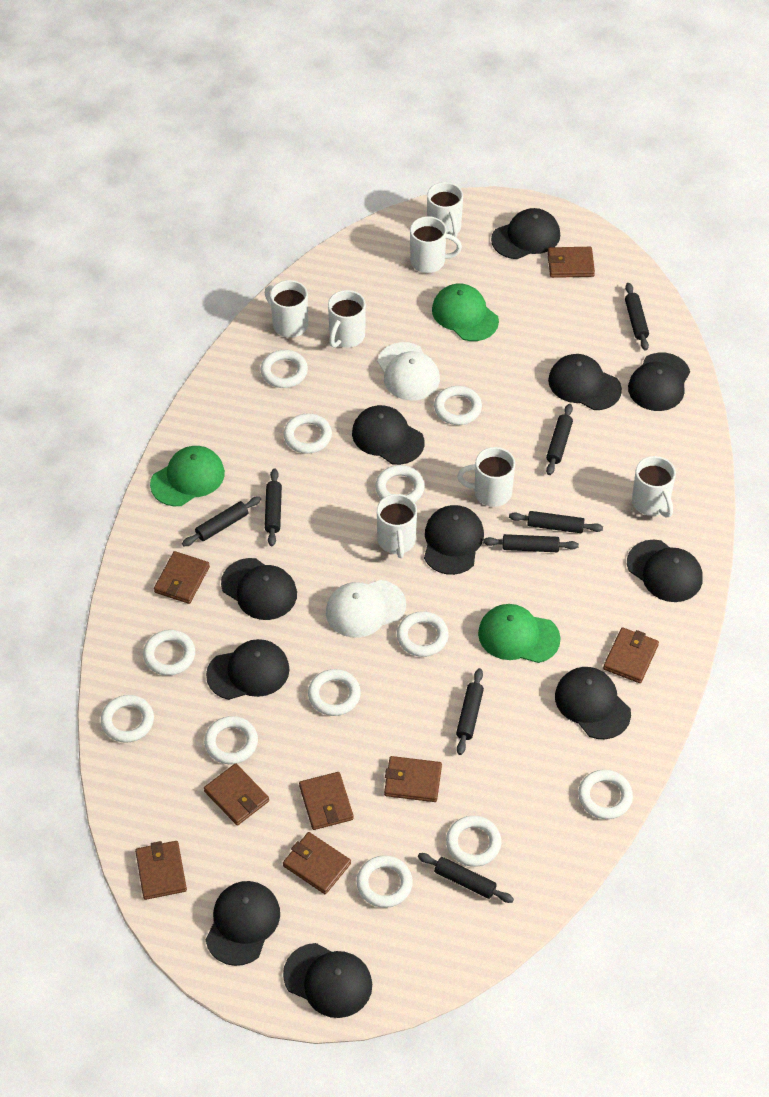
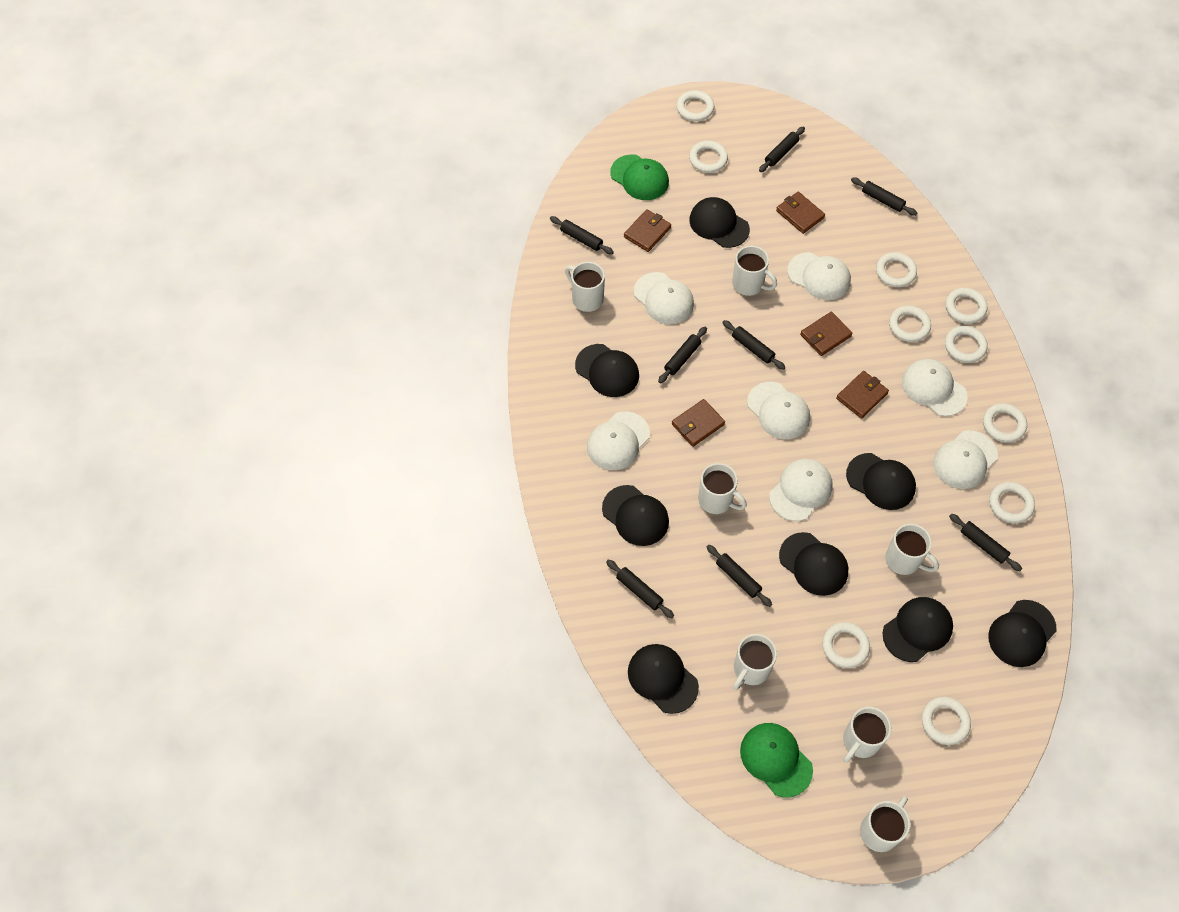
black cap: 11 -> 8
brown wallet: 8 -> 5
green cap: 3 -> 2
white cap: 2 -> 7
white ring: 12 -> 10

